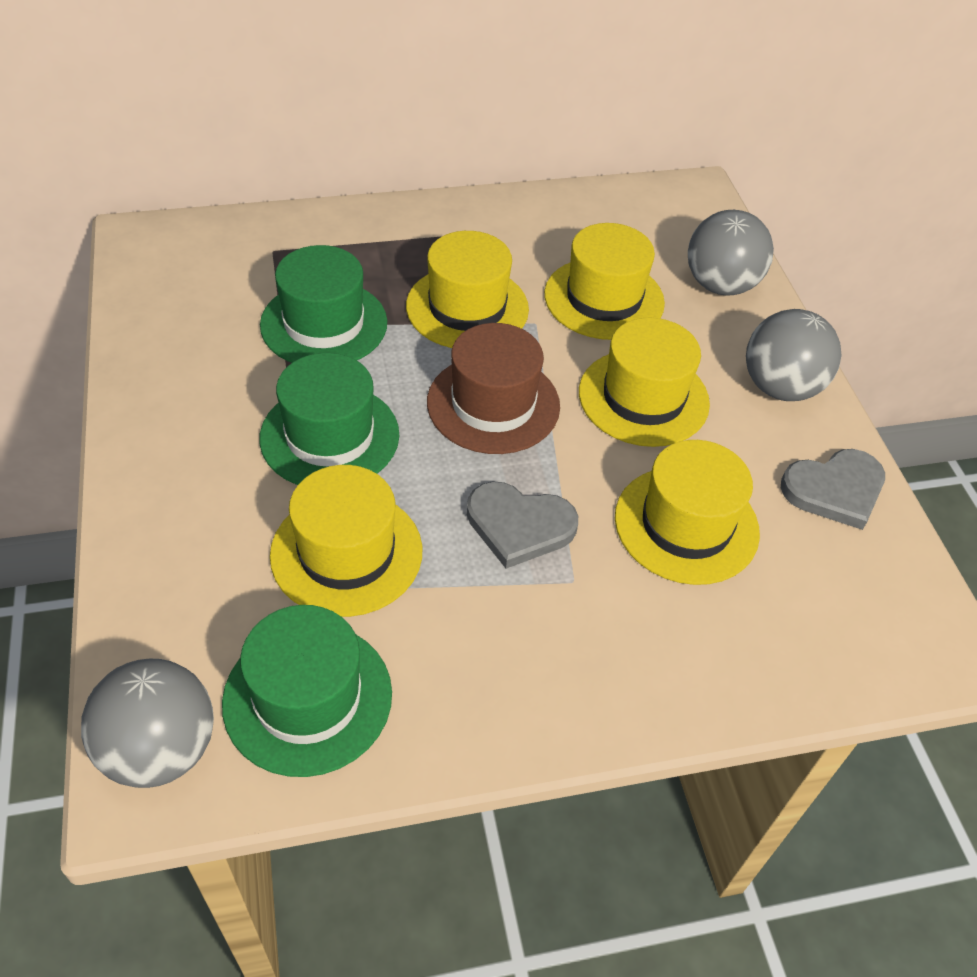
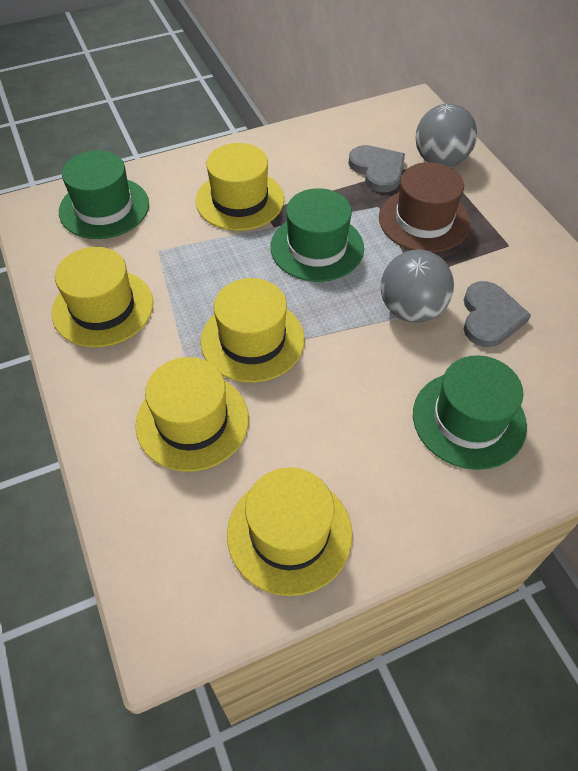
grey ball: 3 -> 2

